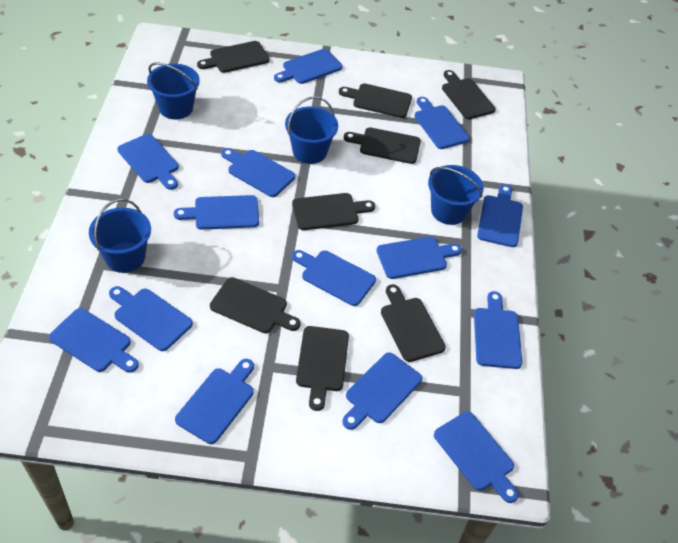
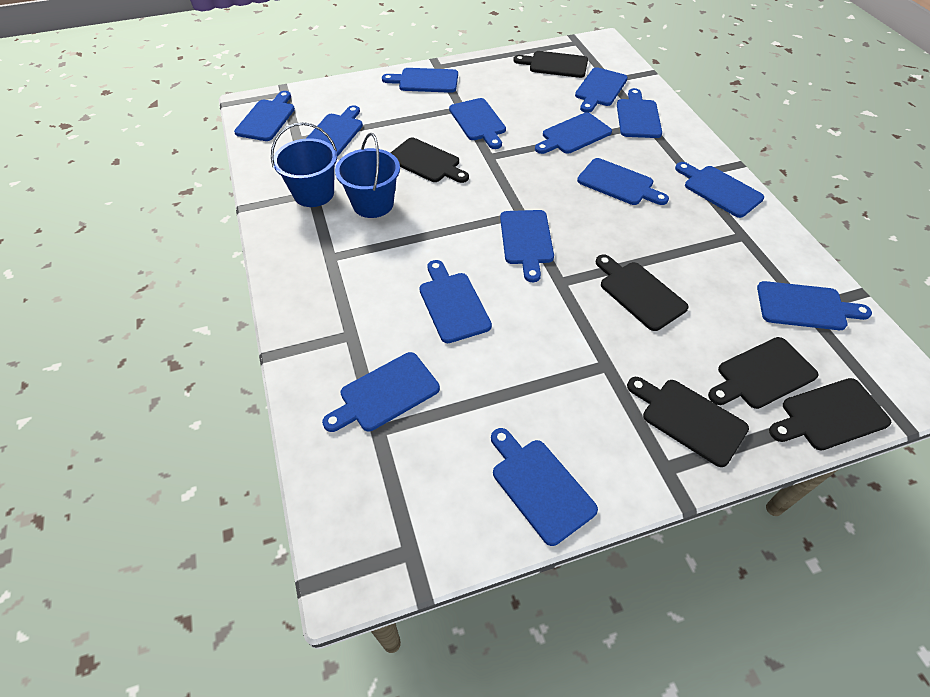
black cutting board: 8 -> 6
blue bucket: 4 -> 2

